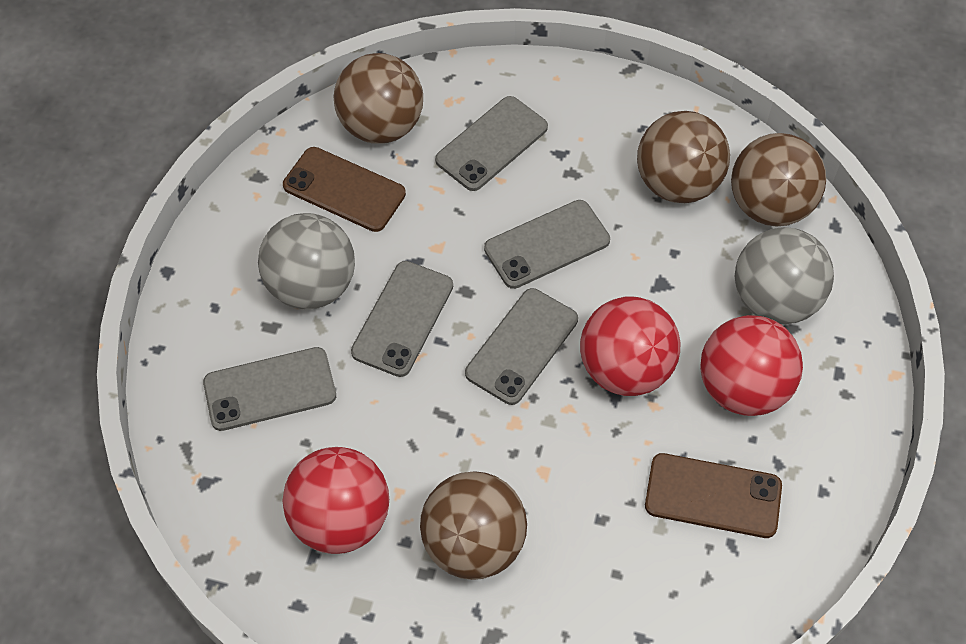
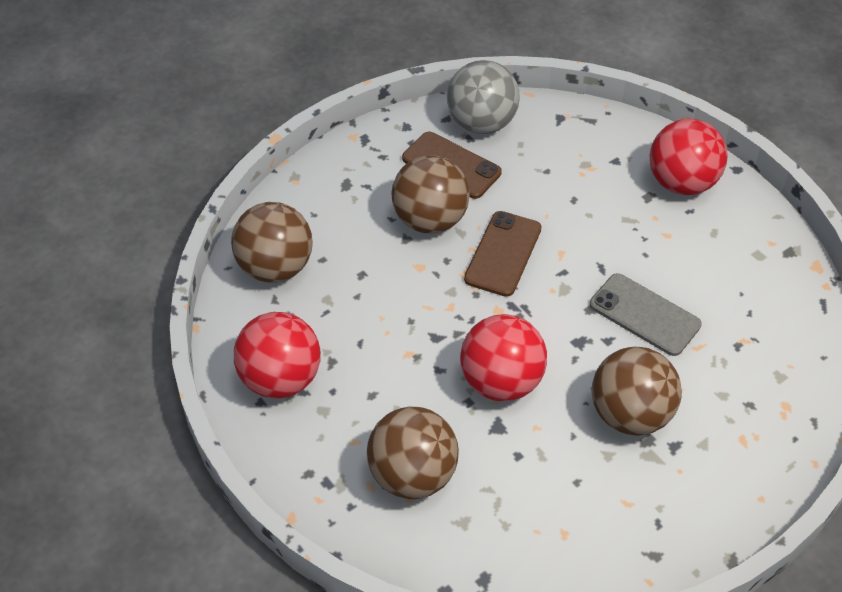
grey ball: 2 -> 1
grey phone: 5 -> 1

